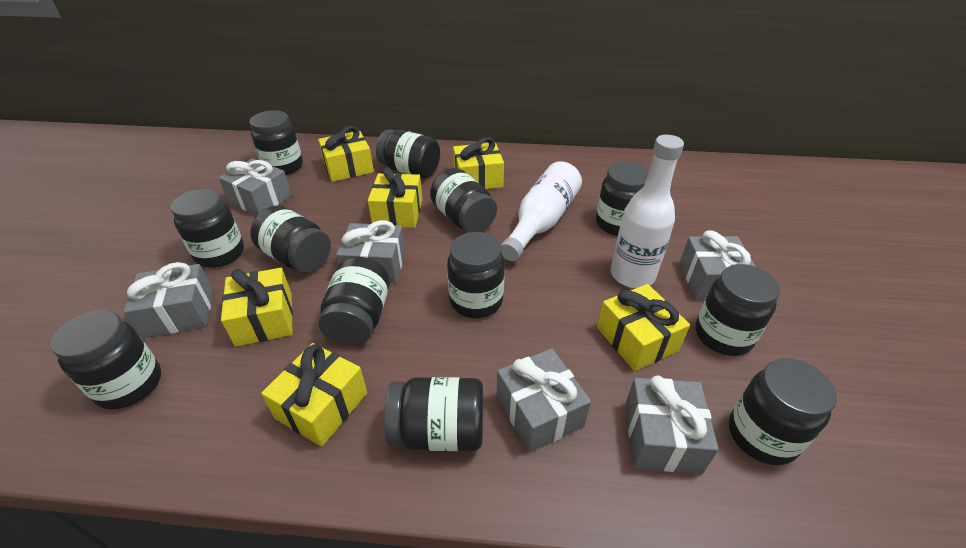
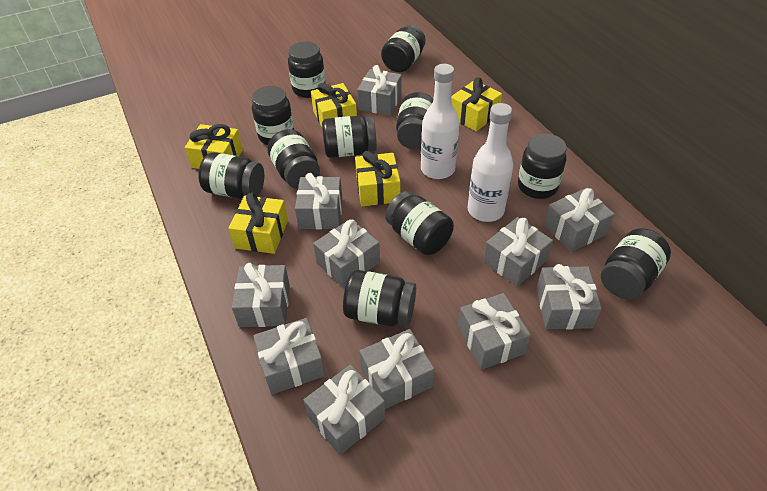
black jar: 12 -> 11
grey gift: 6 -> 11
yellow gift: 6 -> 5

